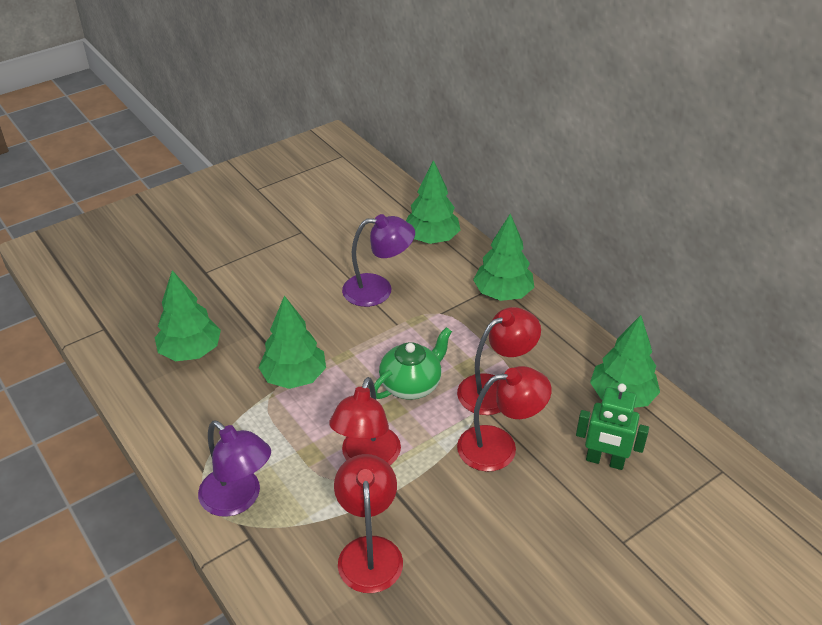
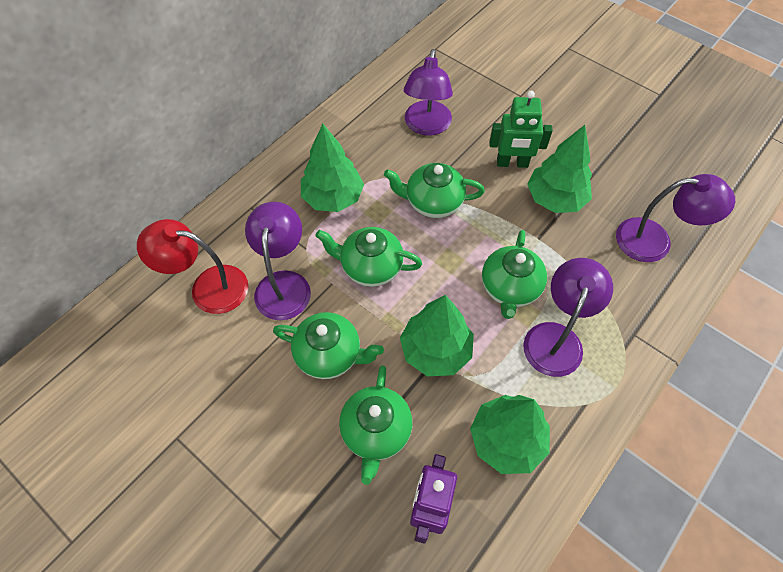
green teapot: 1 -> 5
green tree: 5 -> 4
purple lamp: 2 -> 4
purple robot: 0 -> 1
red lamp: 4 -> 1

